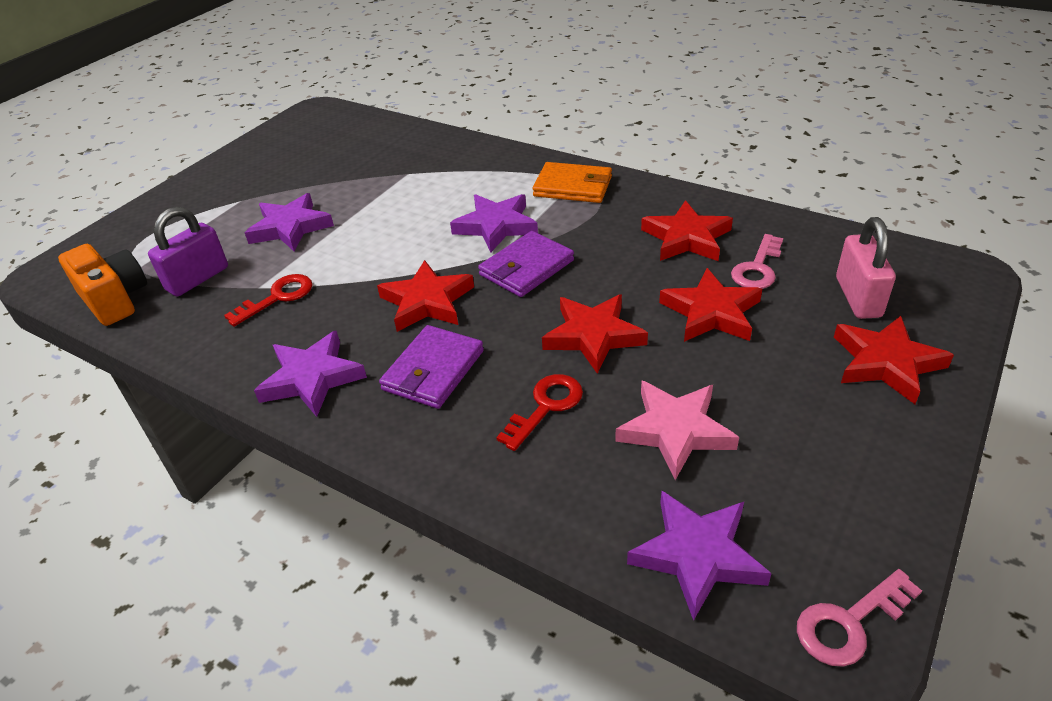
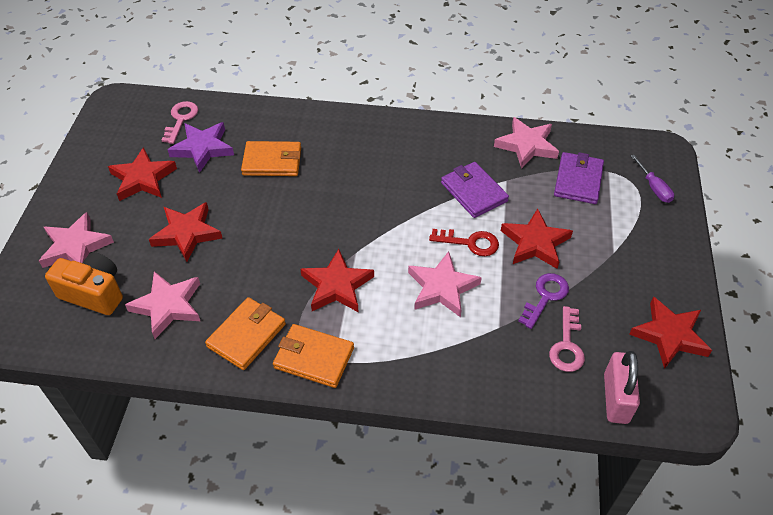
orange wallet: 1 -> 3
pink star: 1 -> 4
purple key: 0 -> 1
purple padlock: 1 -> 0
purple screwdriver: 0 -> 1
purple star: 4 -> 1
red key: 2 -> 1

